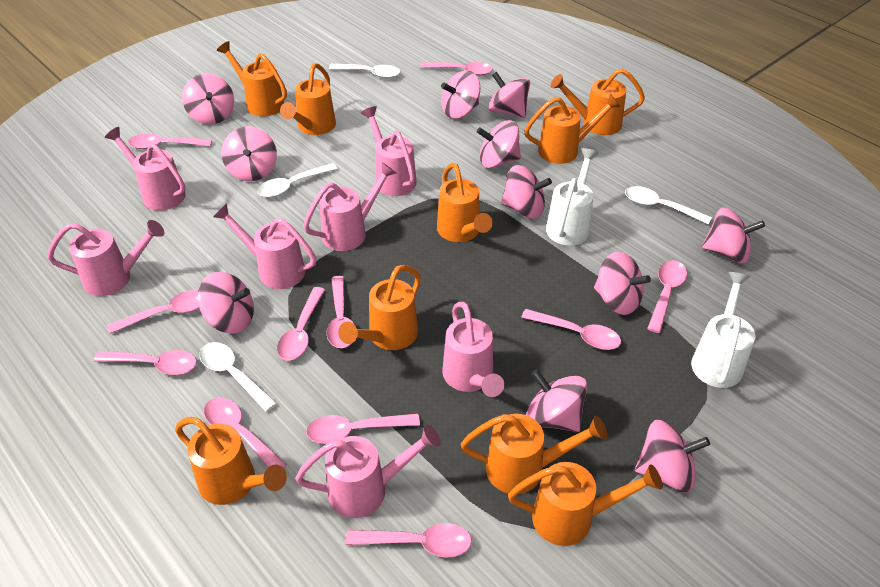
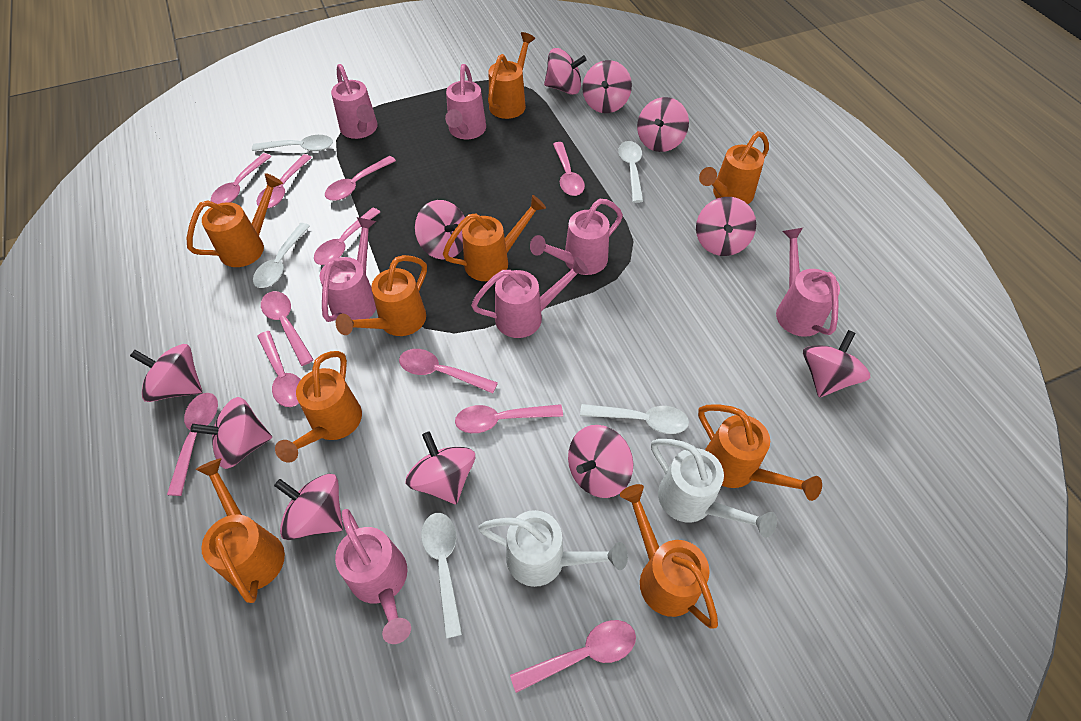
white spoon: 4 -> 5

